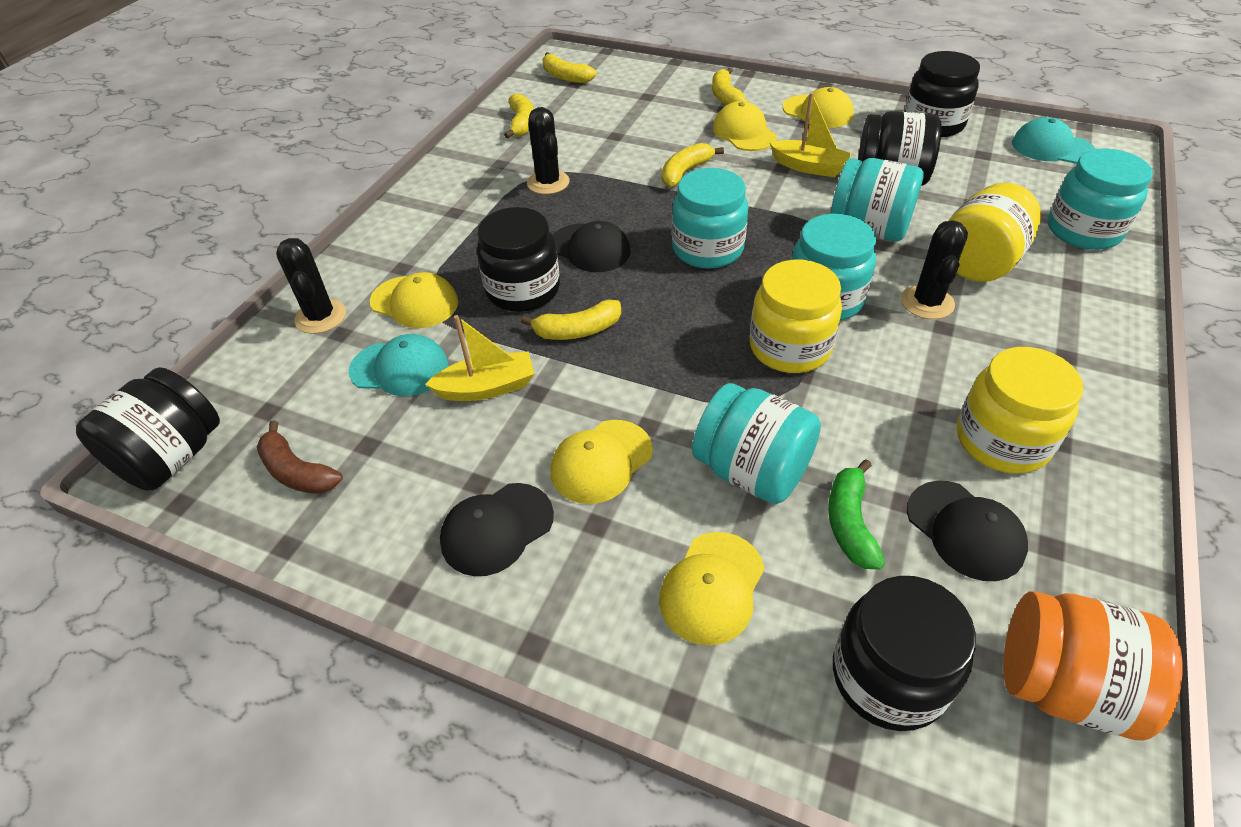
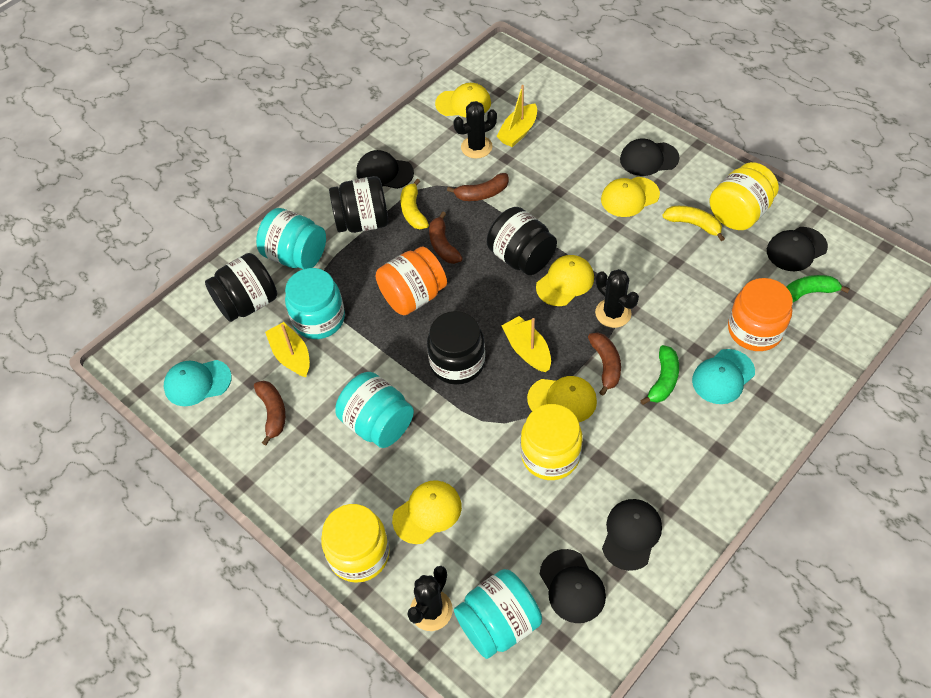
black cap: 3 -> 5
black jar: 5 -> 4
brown banana: 1 -> 4
green banana: 1 -> 2
orange jar: 1 -> 2
turquoise jar: 5 -> 4
yellow banana: 5 -> 2
yellow boat: 2 -> 3

